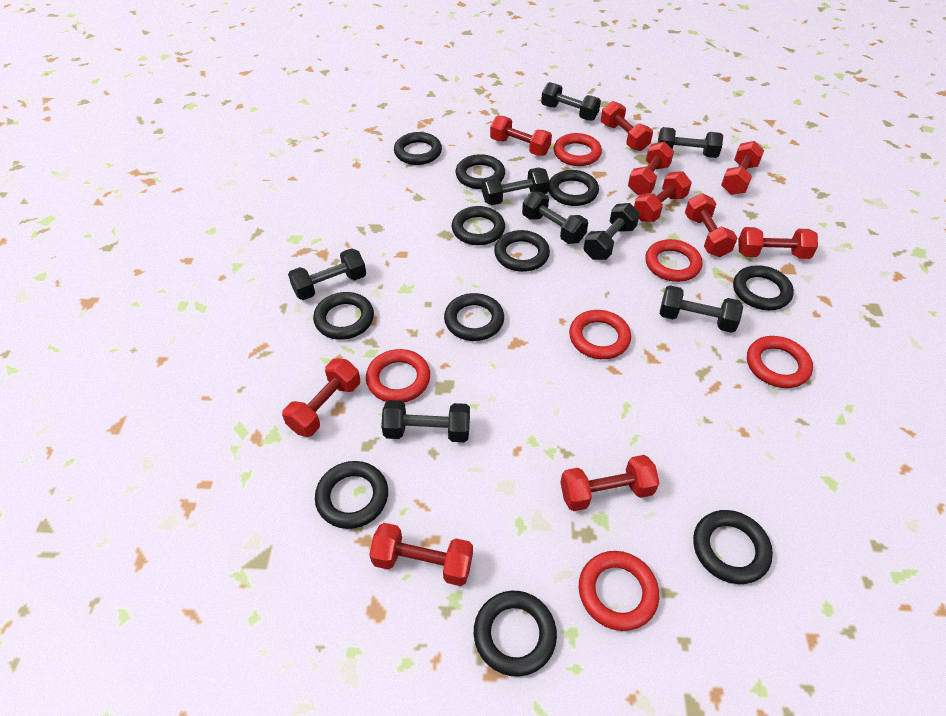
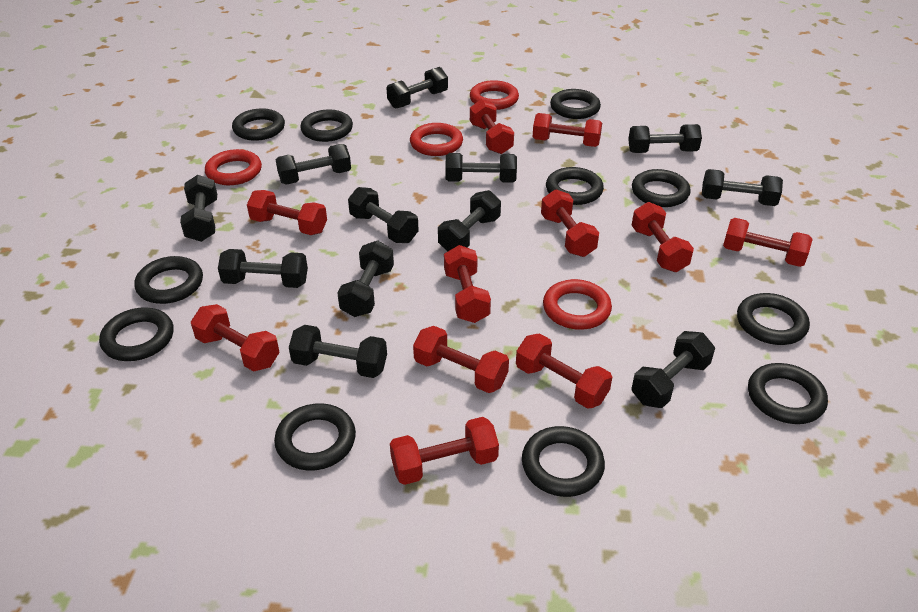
black dumbbell: 8 -> 12
red dumbbell: 10 -> 11
red ring: 6 -> 4

